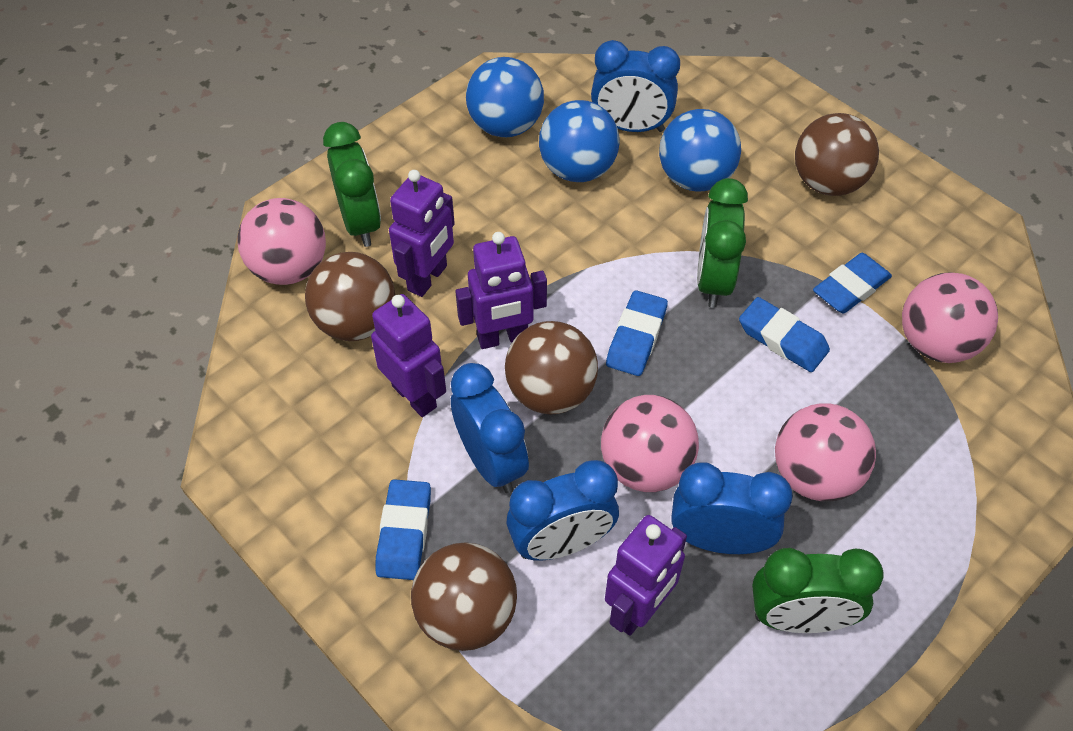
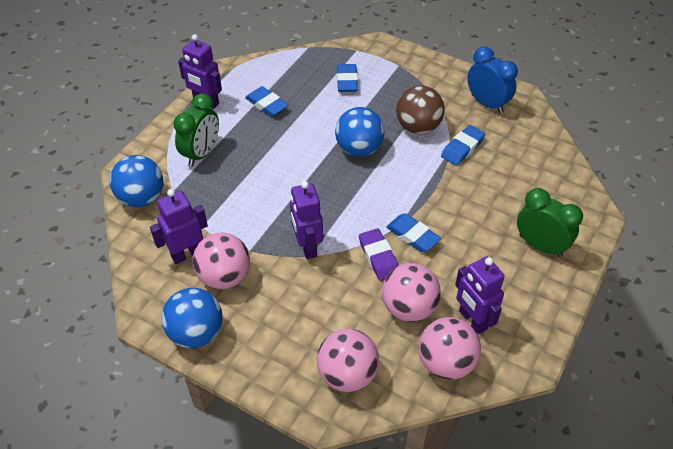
blue clock: 4 -> 1
brown ball: 4 -> 1
green clock: 3 -> 2
purple eraser: 0 -> 1

